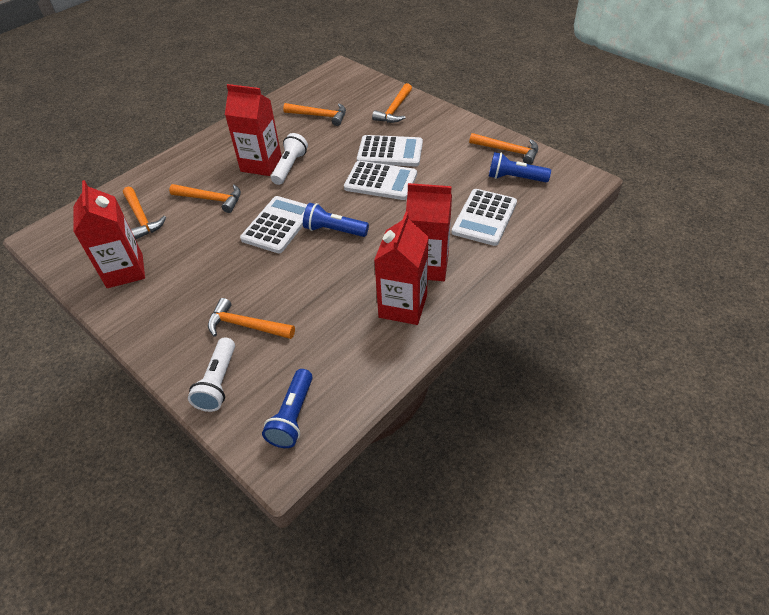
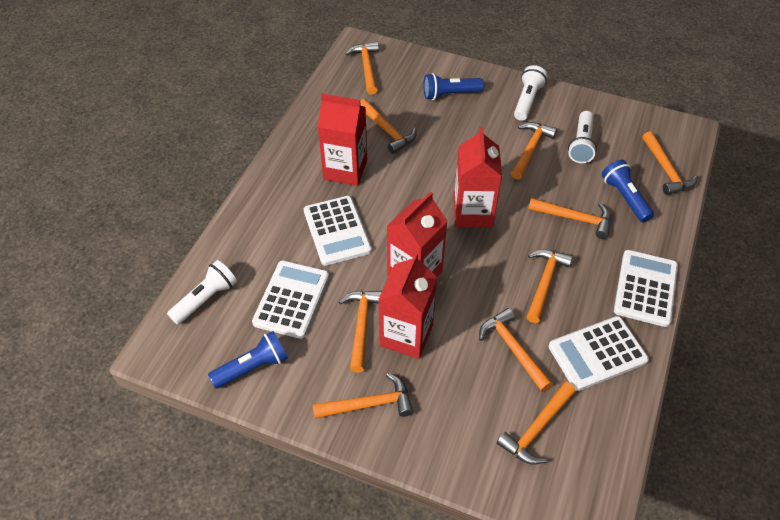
orange hammer: 6 -> 10
white flashlight: 2 -> 3

